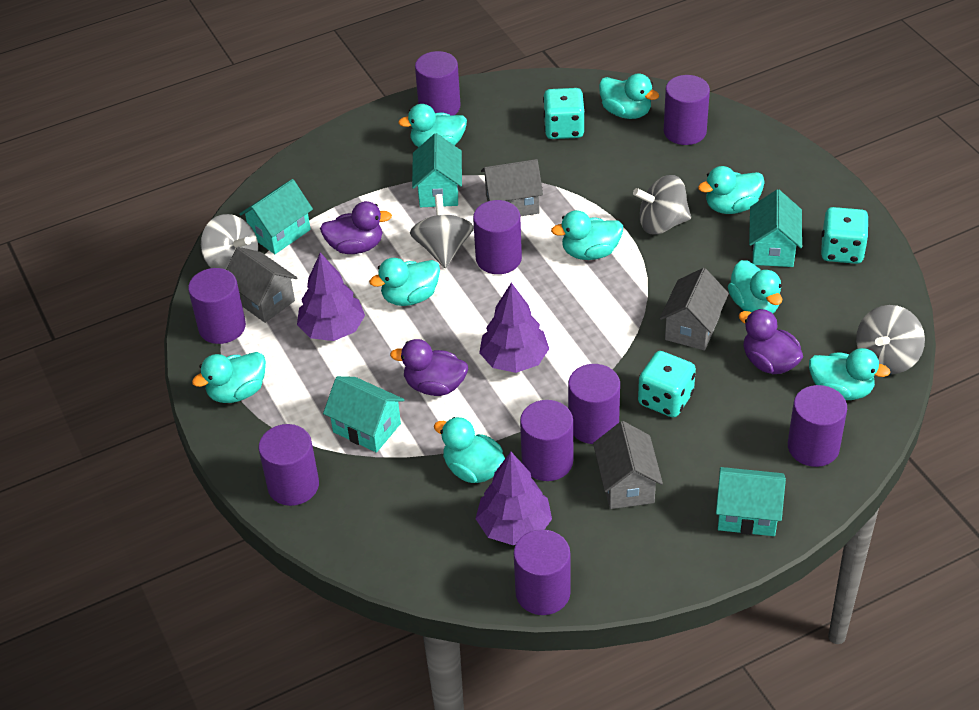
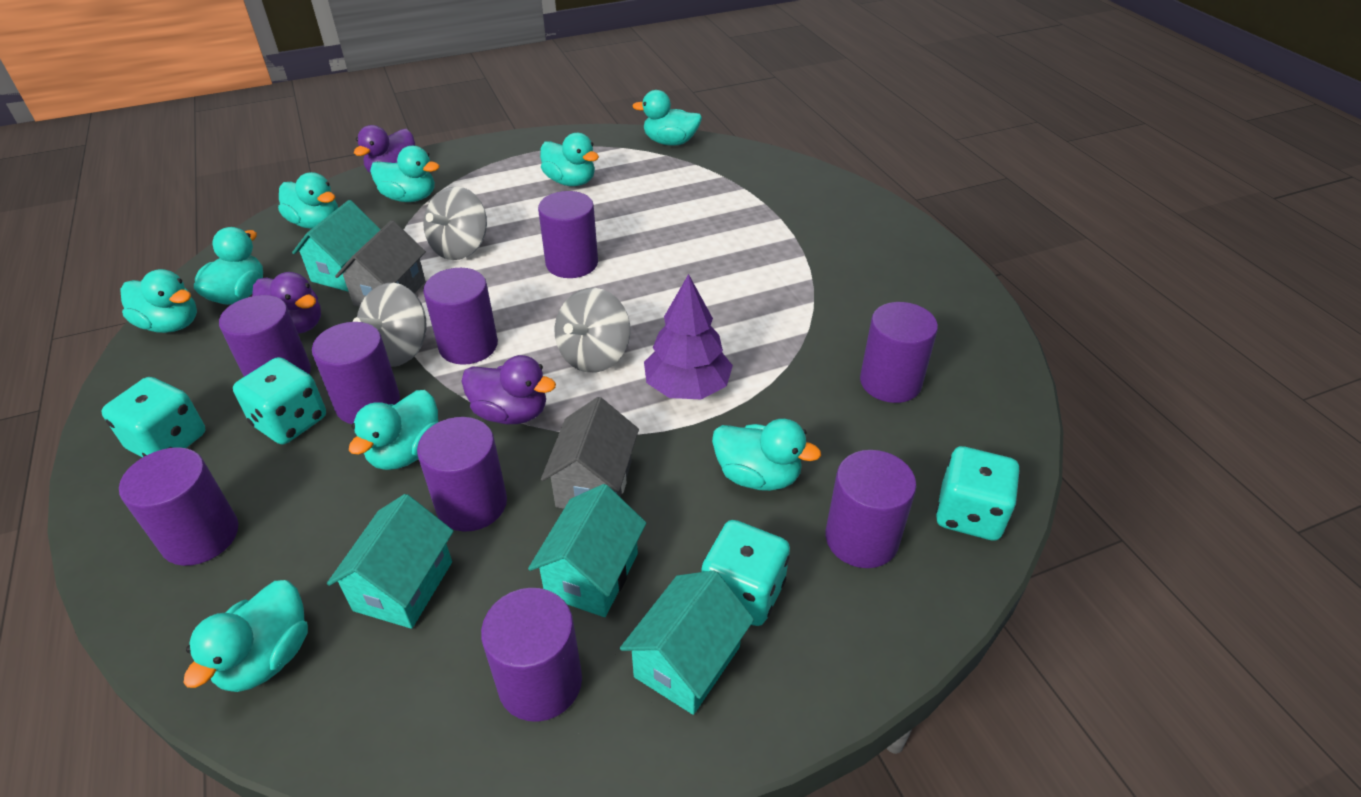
grey house: 4 -> 2
grey spinning top: 4 -> 3
purple tree: 3 -> 1
turquoise dice: 3 -> 4
turquoise house: 5 -> 4

